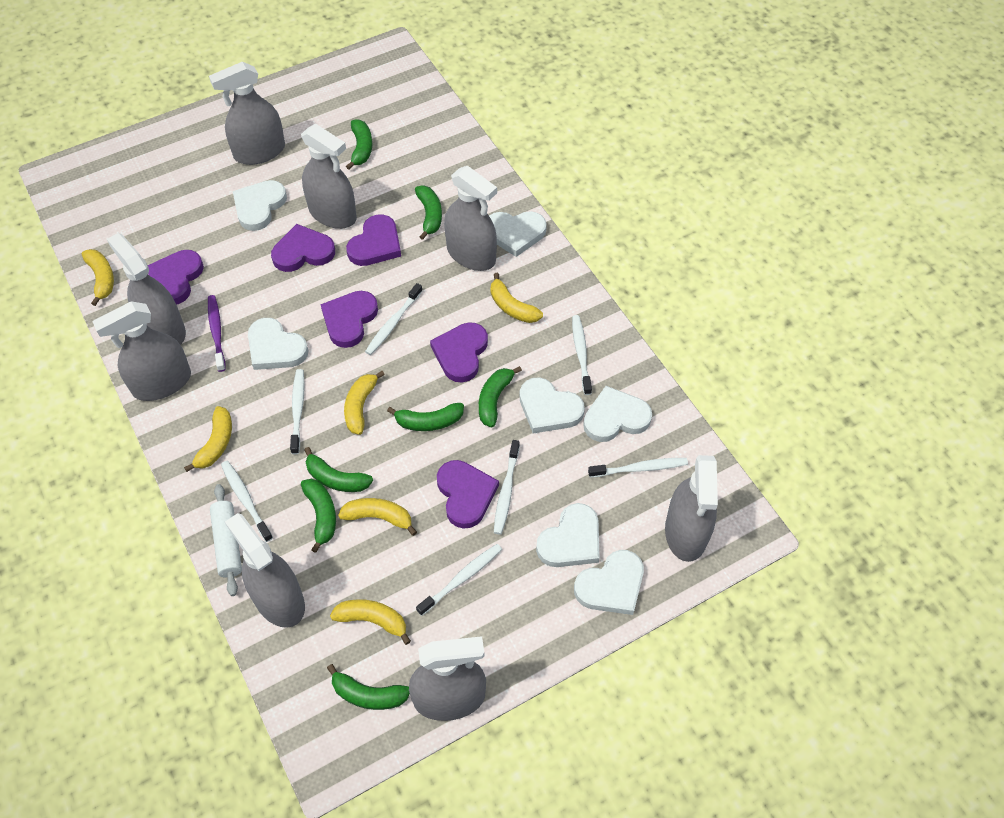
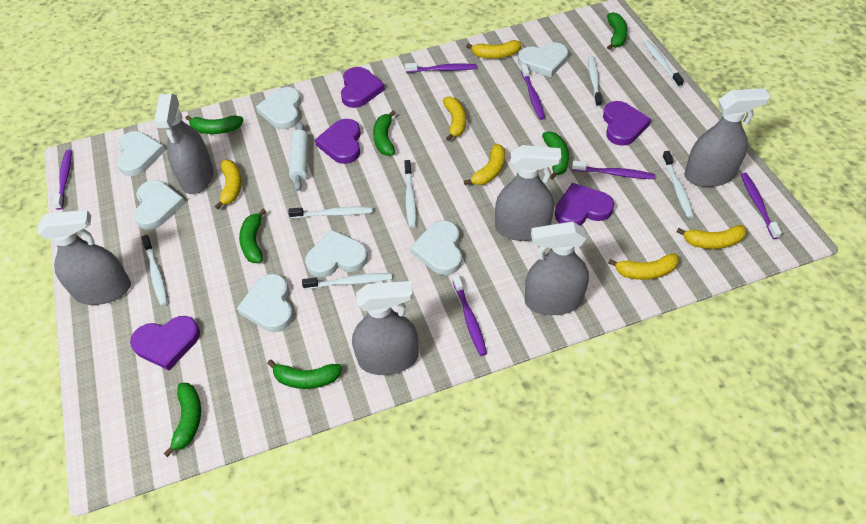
grey spray bottle: 8 -> 6
purple heart: 6 -> 5
purple toothbrush: 1 -> 6

